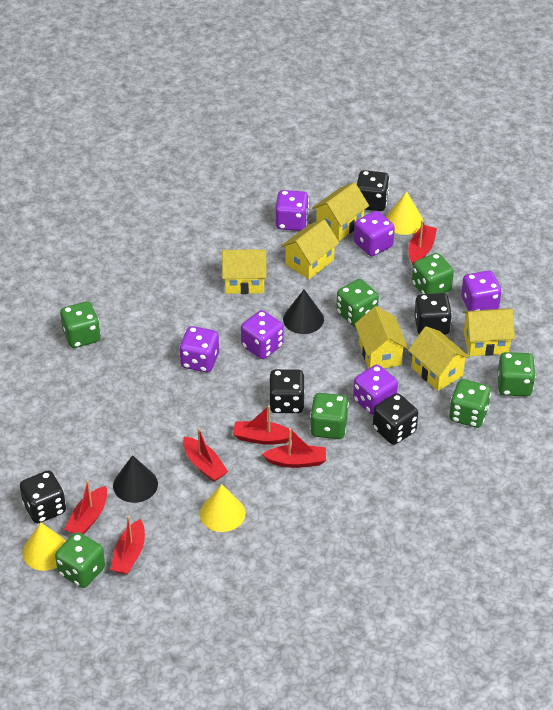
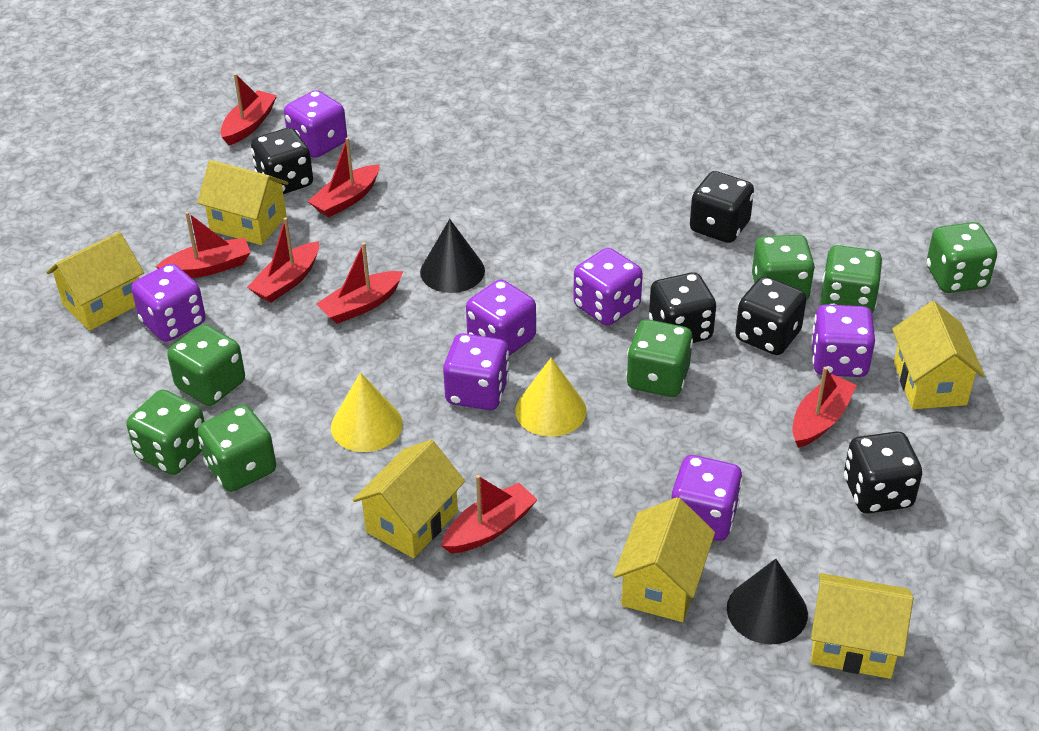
purple dice: 6 -> 7
red boat: 6 -> 7
yellow cone: 3 -> 2

